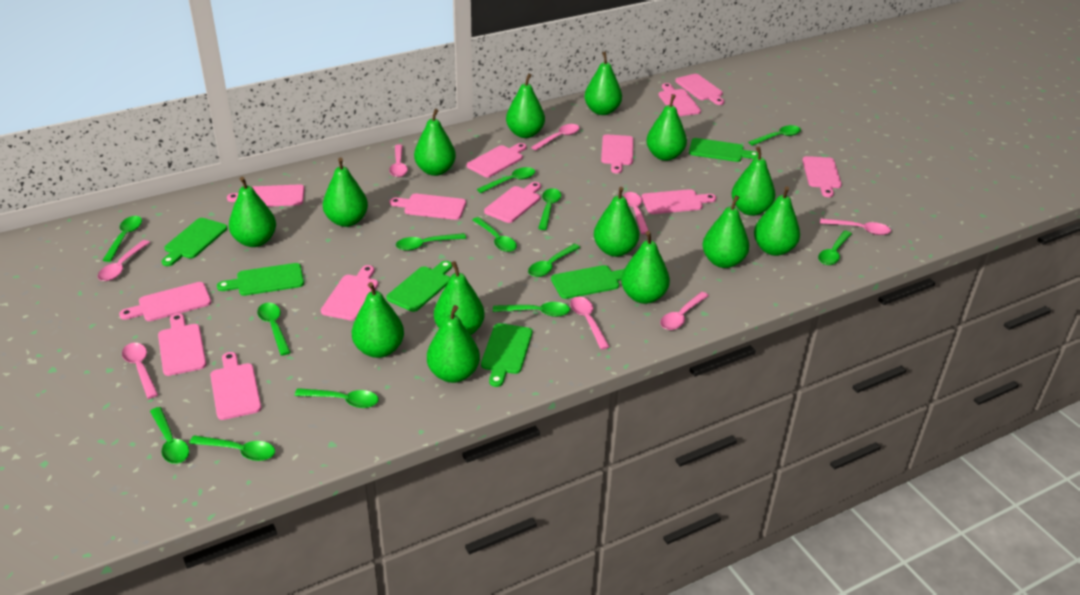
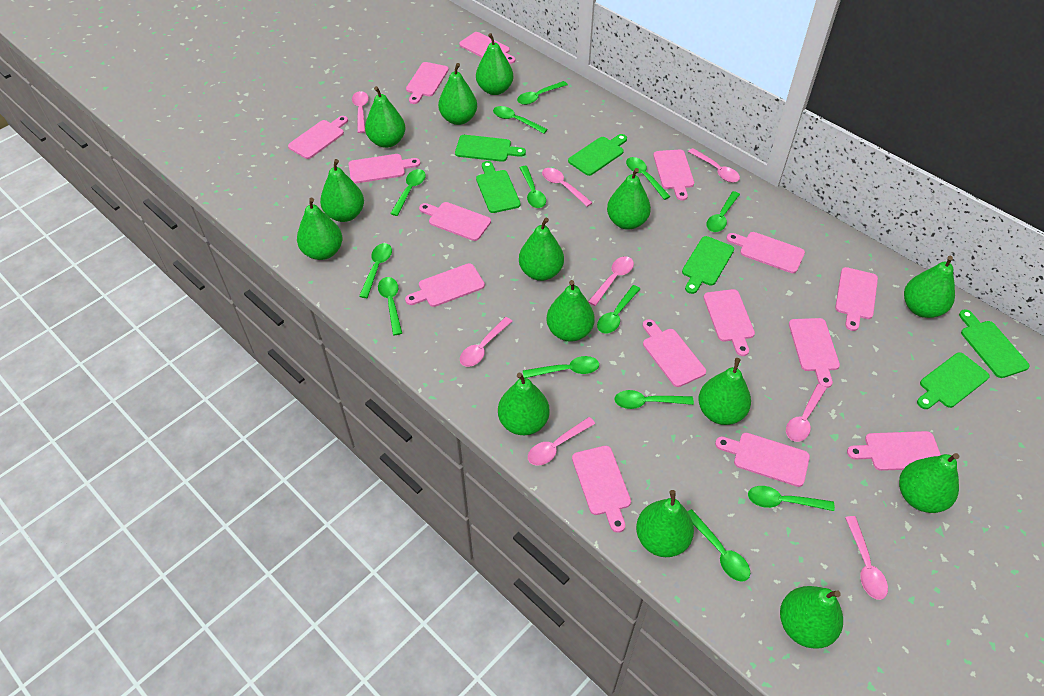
pink cutting board: 13 -> 15

